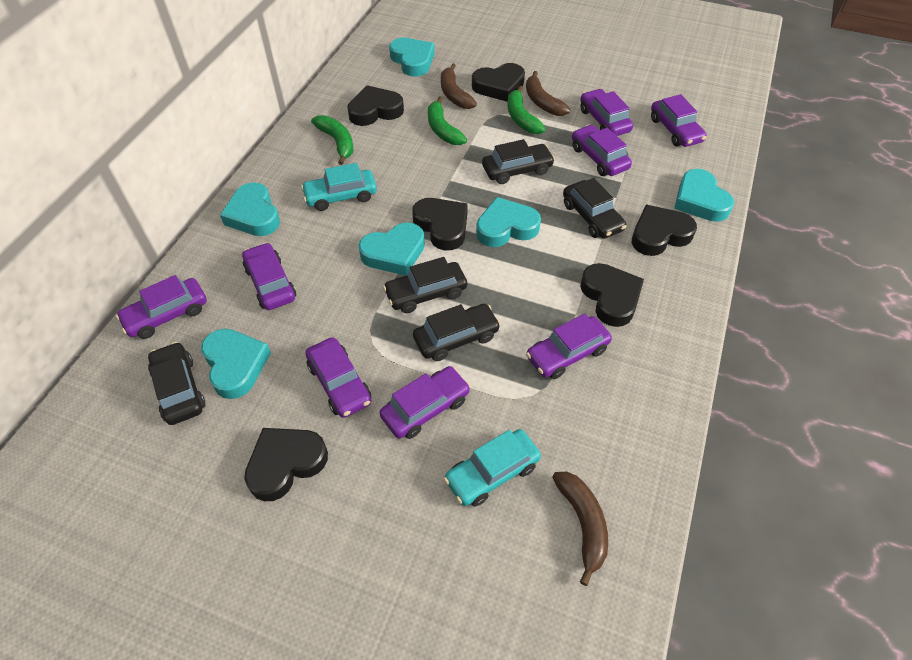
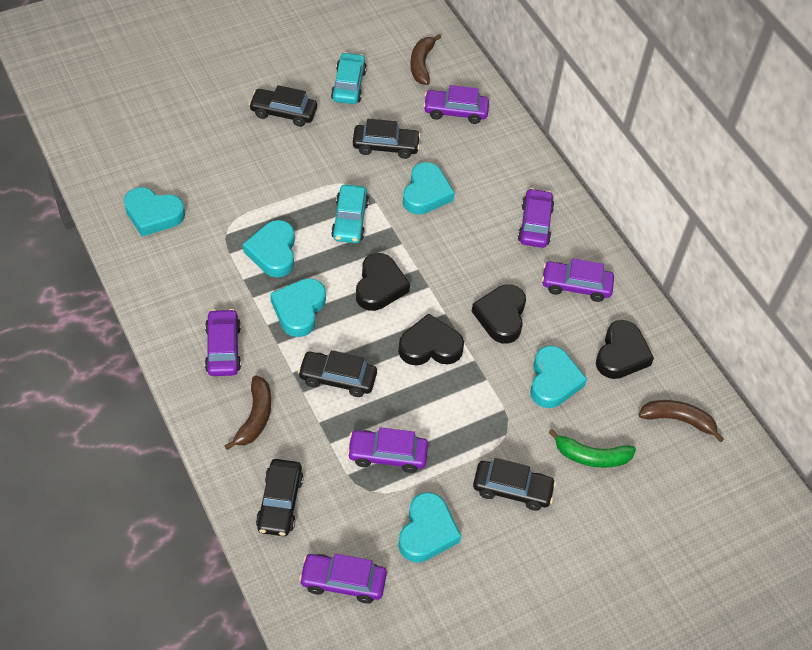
black heart: 6 -> 4
green banana: 3 -> 1
purple car: 8 -> 6

